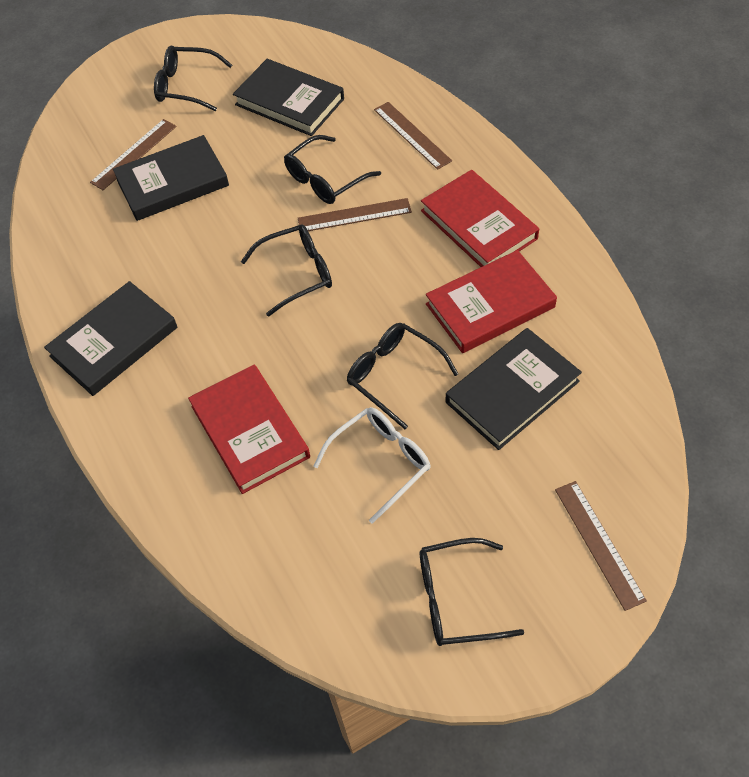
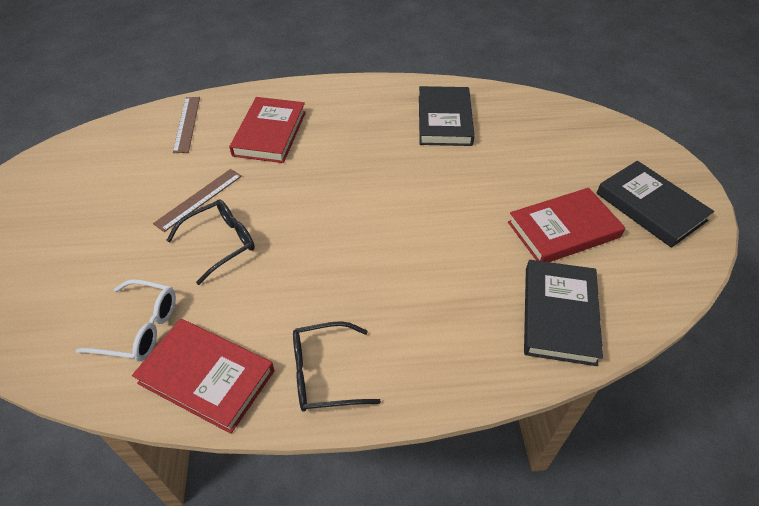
black book: 4 -> 3
black glasses: 5 -> 2
brown ruler: 4 -> 2

